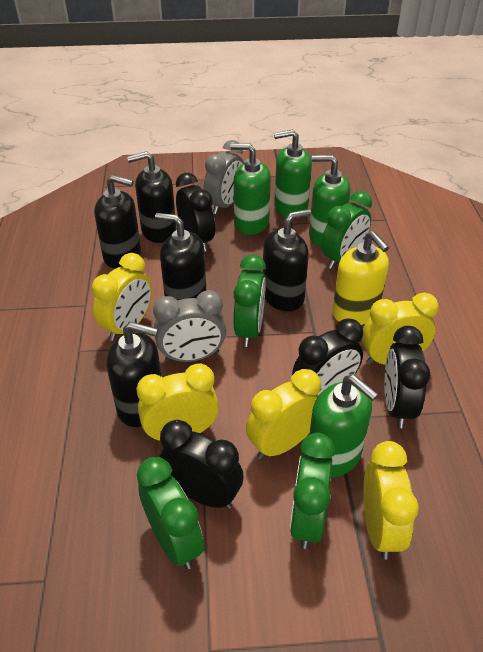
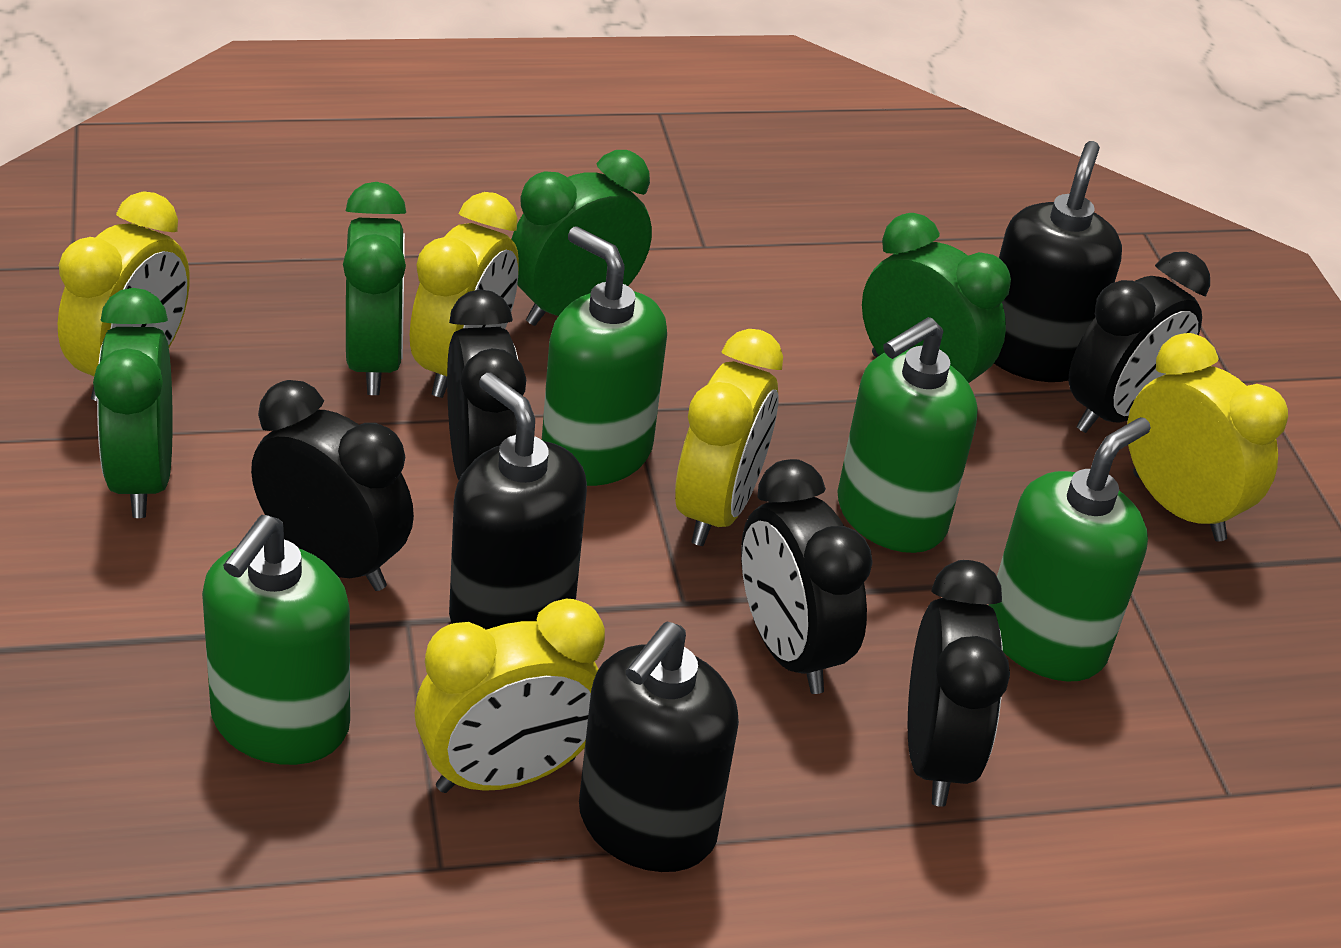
black clock: 4 -> 5
black soap dispenser: 5 -> 3
grey clock: 2 -> 0
yellow soap dispenser: 1 -> 0

